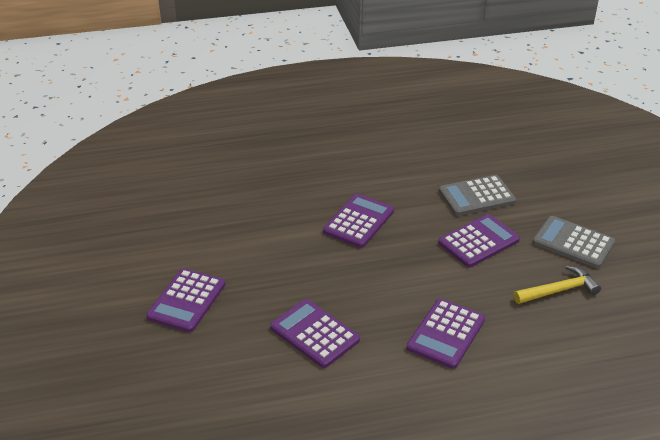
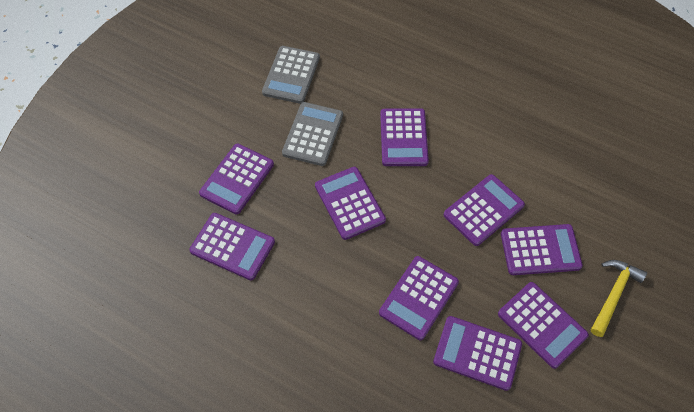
purple calculator: 5 -> 9

